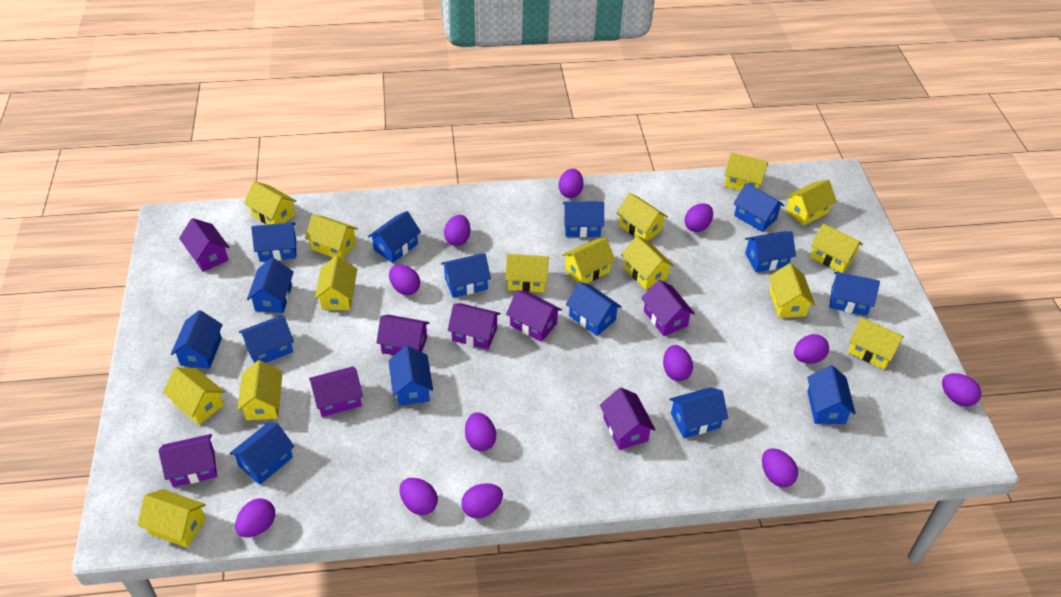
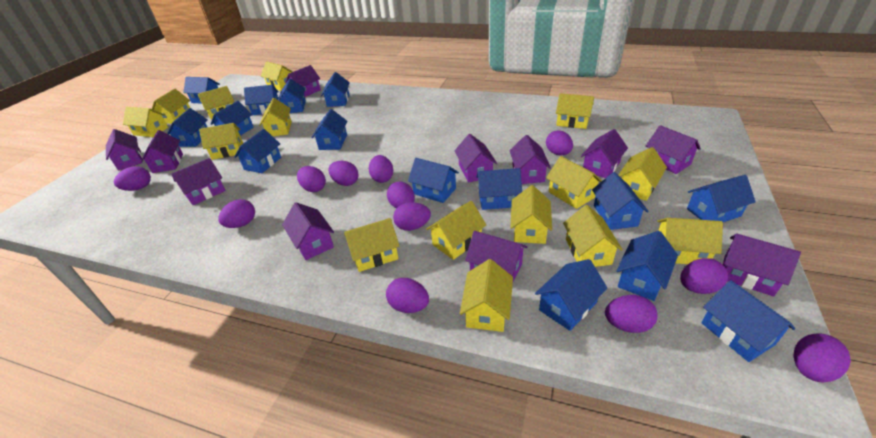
purple house: 8 -> 11

